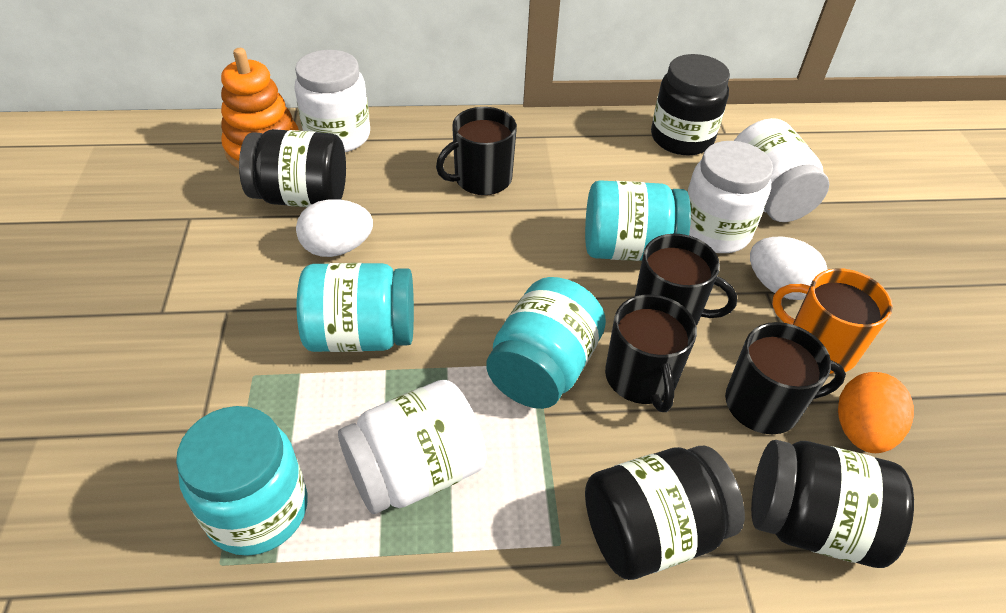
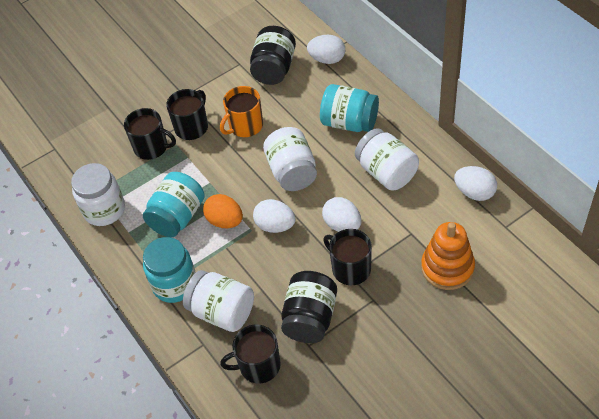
black jar: 4 -> 2
turquoise jar: 4 -> 3
white egg: 2 -> 4

